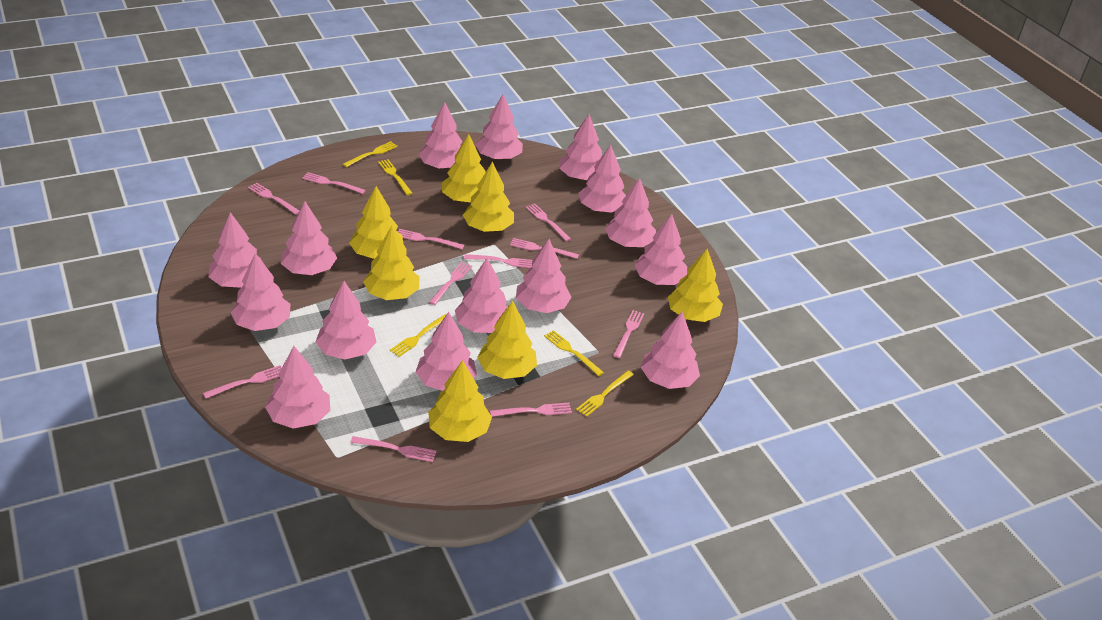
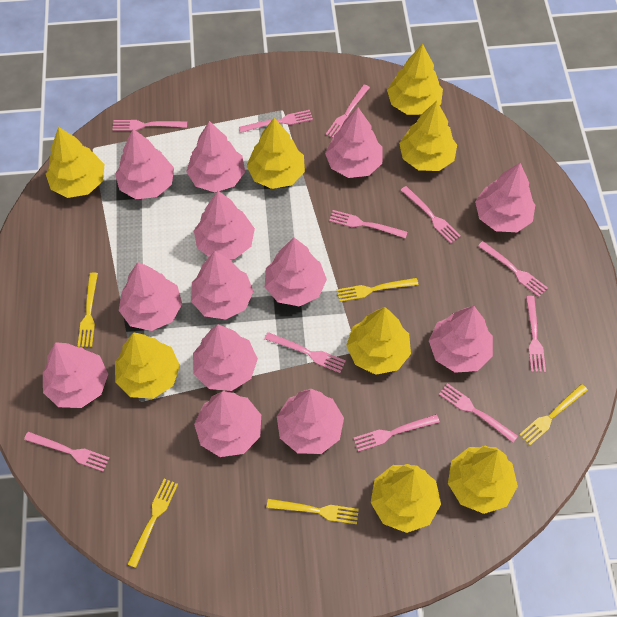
pink tree: 15 -> 13
yellow tree: 7 -> 8

